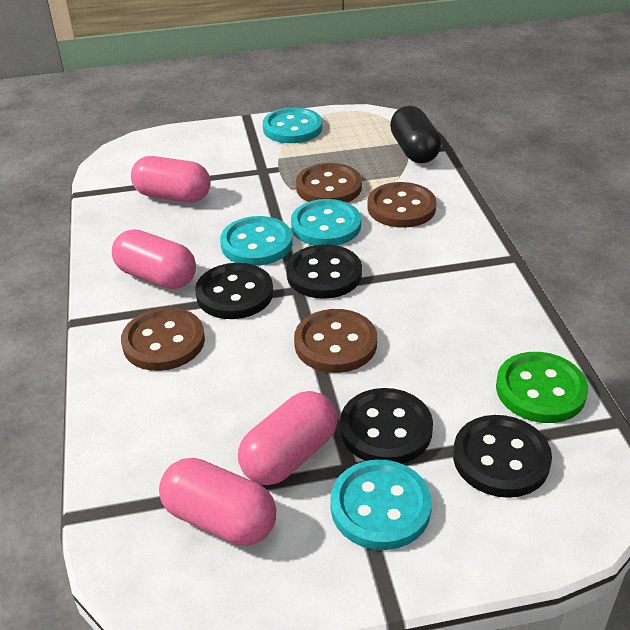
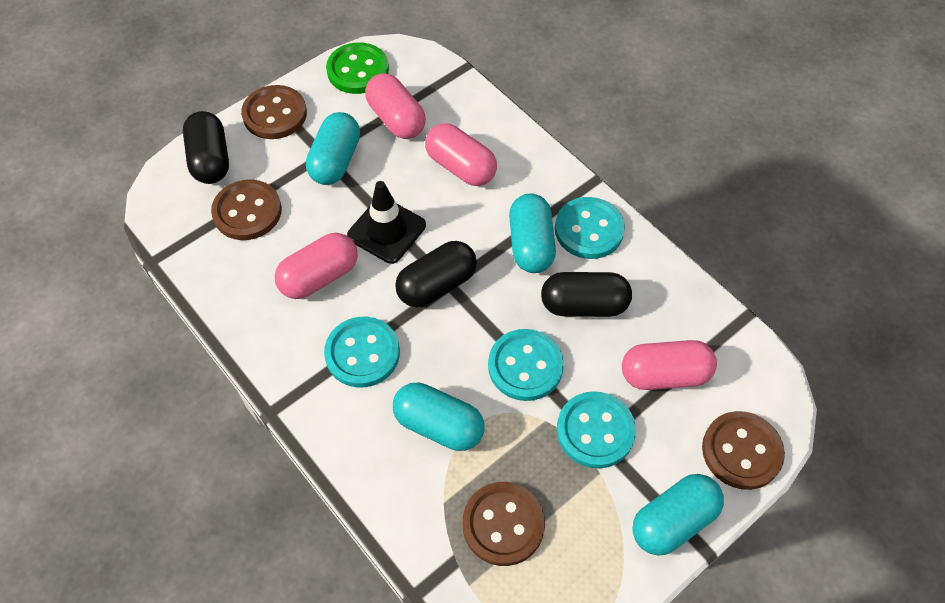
black button: 4 -> 0
black capsule: 1 -> 3
black traffic cone: 0 -> 1
turquoise capsule: 0 -> 4

